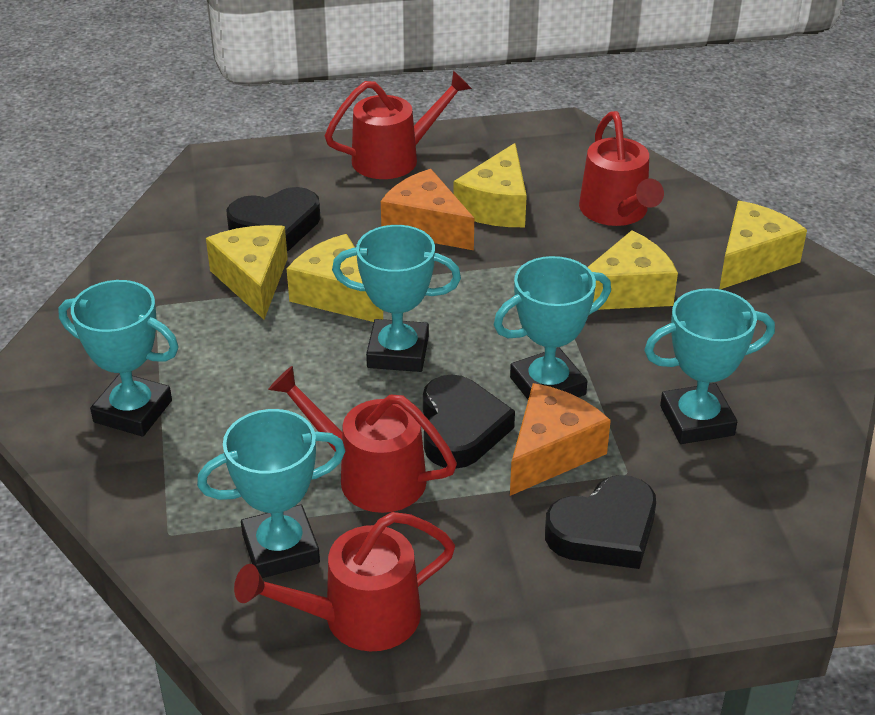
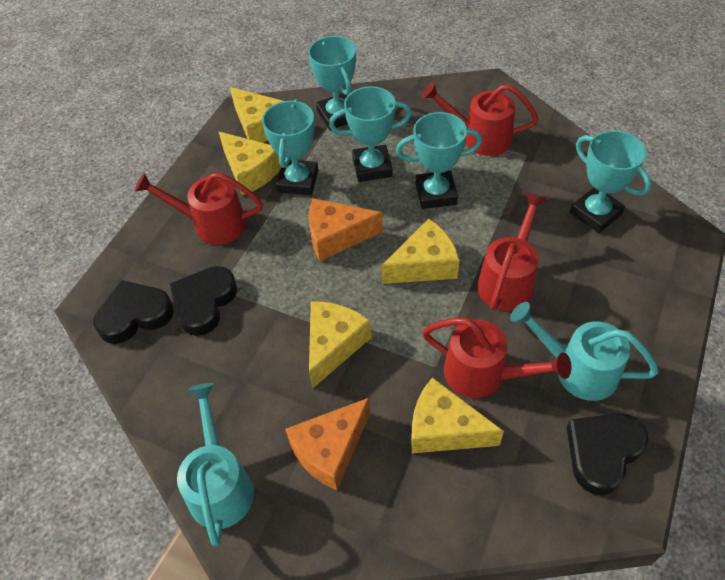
turquoise watering can: 0 -> 2

